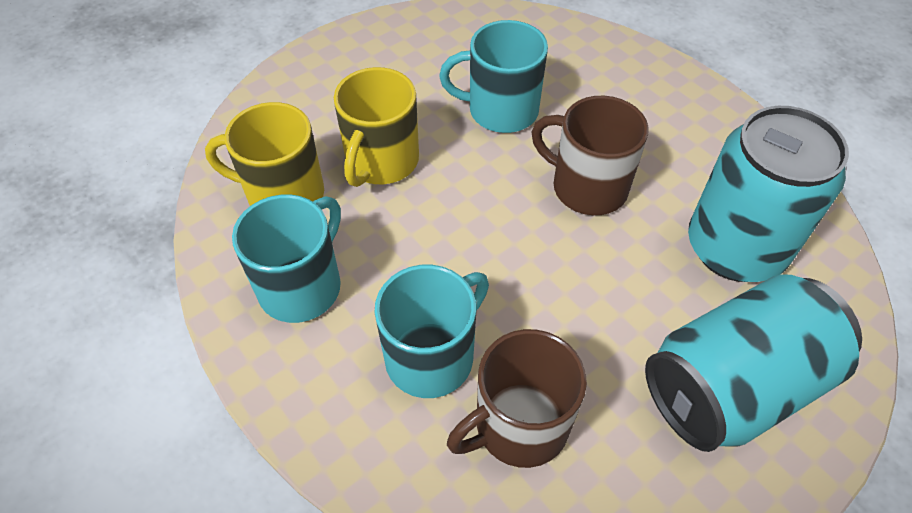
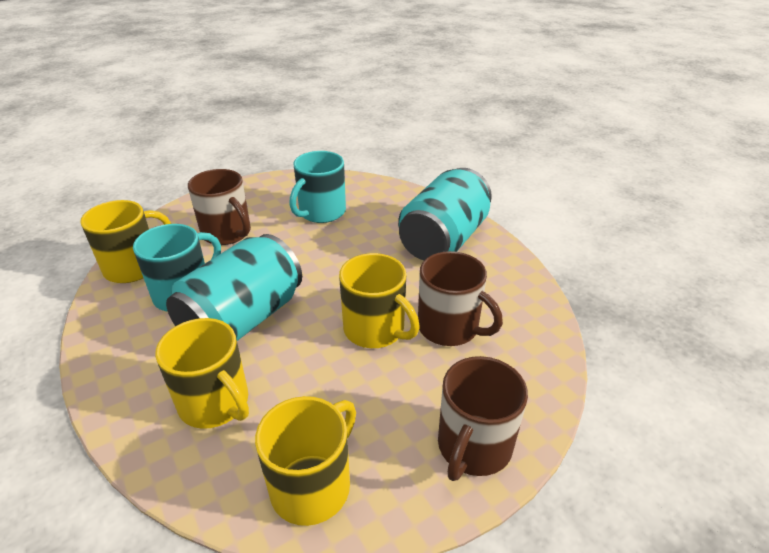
brown mug: 2 -> 3
turquoise mug: 3 -> 2
yellow mug: 2 -> 4

